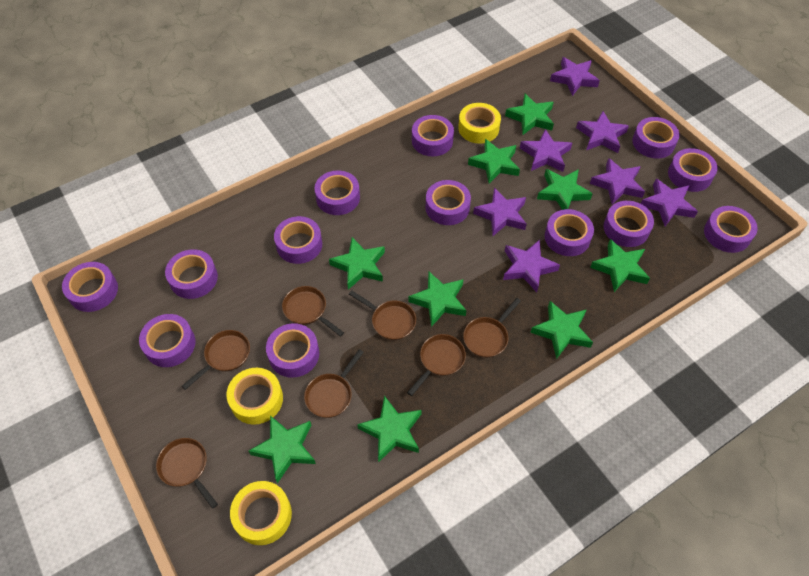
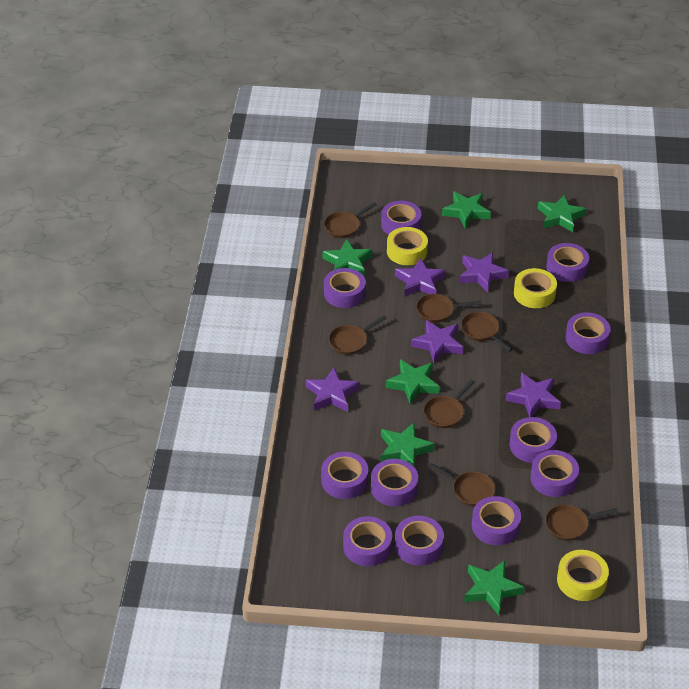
green star: 9 -> 6
purple star: 7 -> 5
purple tape: 13 -> 11

